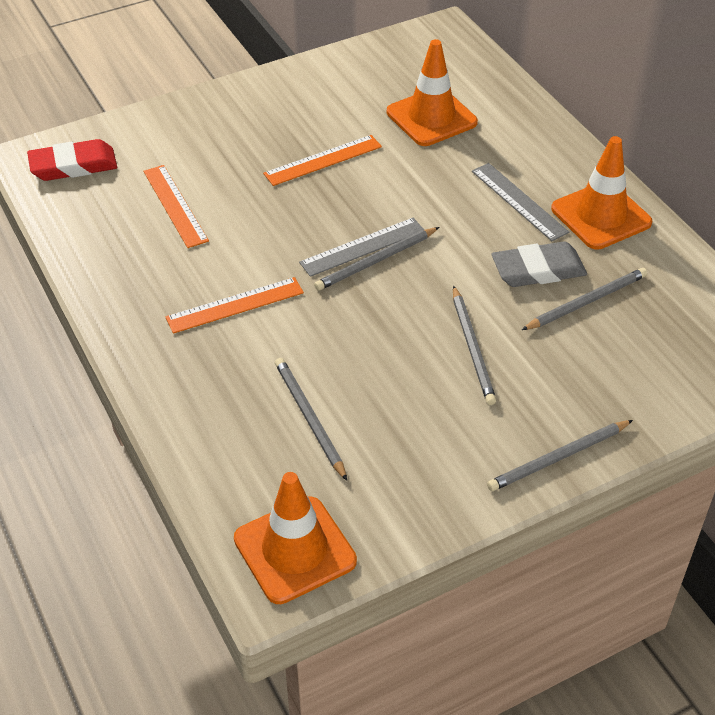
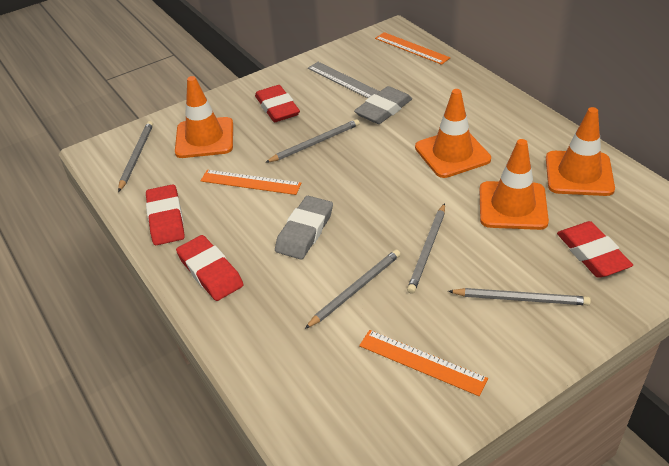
grey eraser: 1 -> 2
grey ruler: 2 -> 1
orange traffic cone: 3 -> 4
red eraser: 1 -> 4

